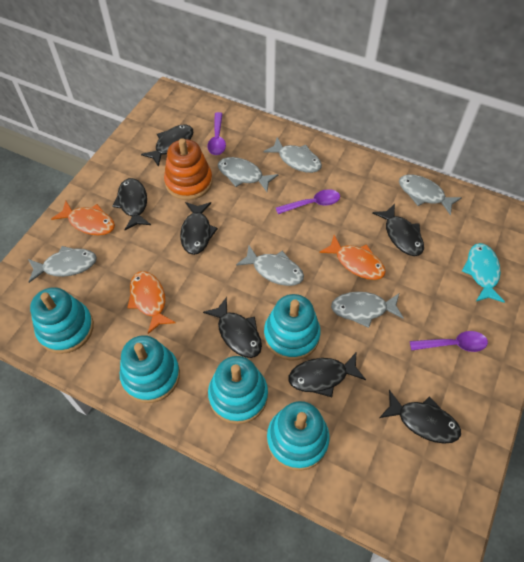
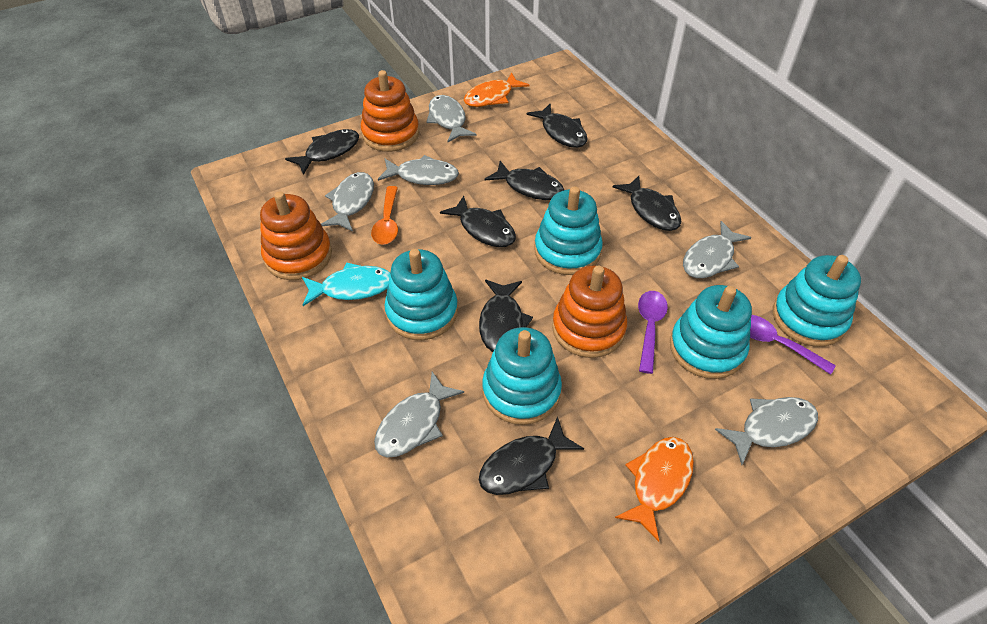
orange fish: 3 -> 2
orange spoon: 0 -> 1
orange stacking toy: 1 -> 3
purple spoon: 3 -> 2

